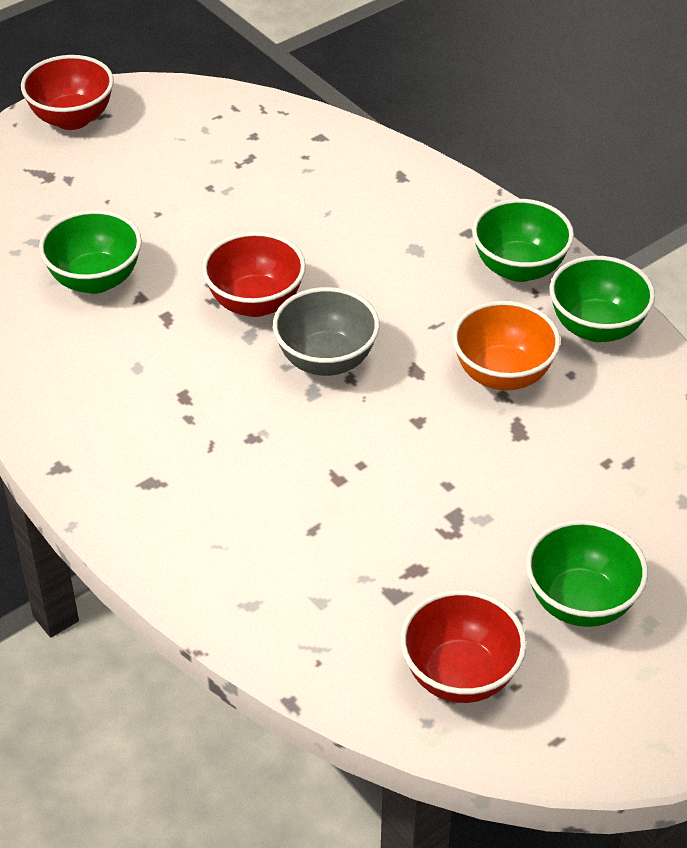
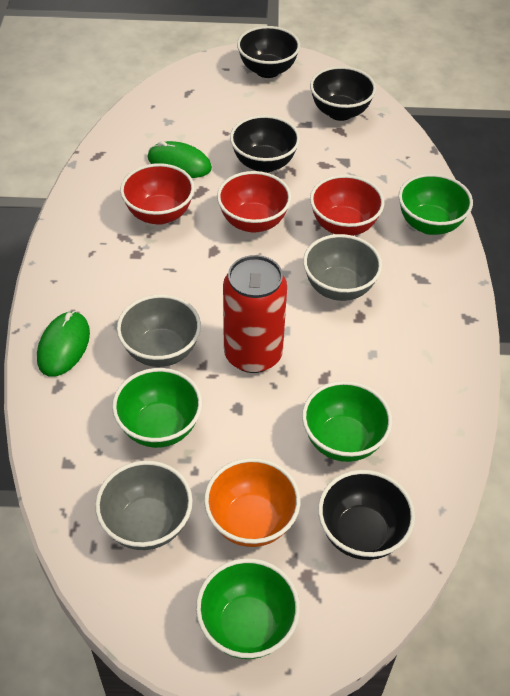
black bowl: 0 -> 4
green mouse: 0 -> 2
grey bowl: 1 -> 3
red can: 0 -> 1

